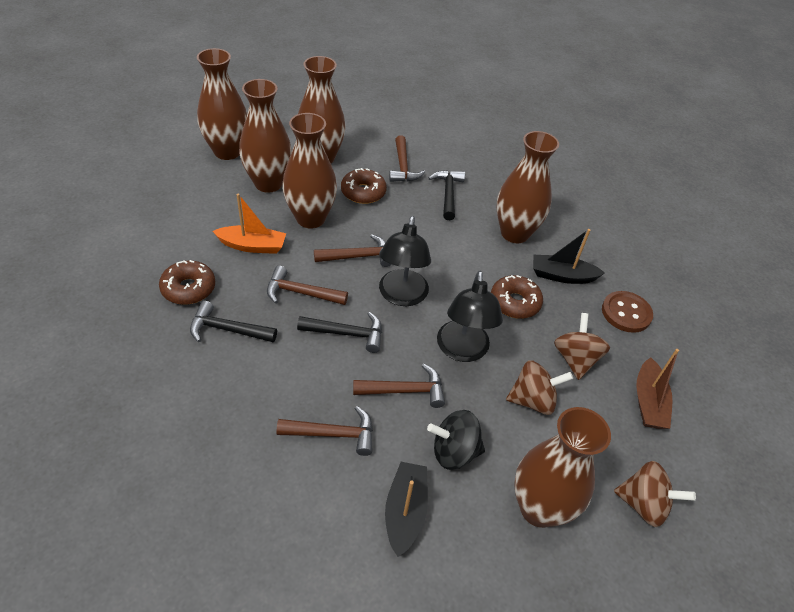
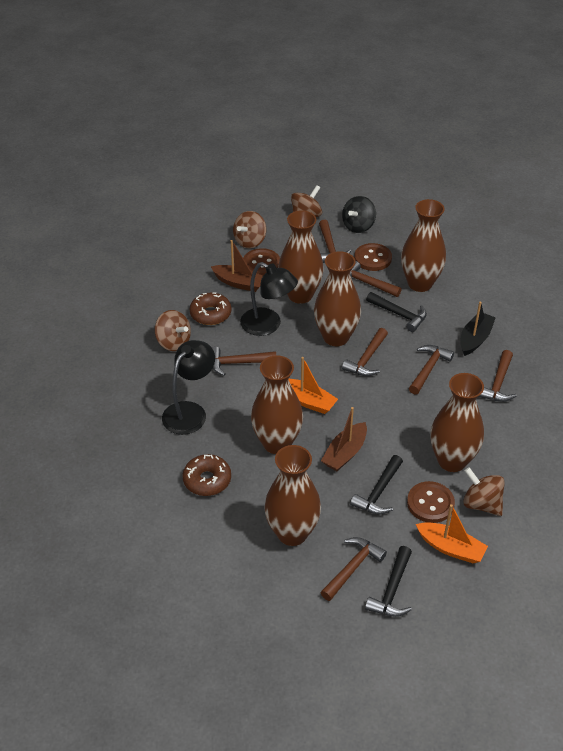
black boat: 2 -> 1
brown boat: 1 -> 2
brown button: 1 -> 3
brown donut: 3 -> 2
brown hammer: 5 -> 7
brown spinning top: 3 -> 4
orange boat: 1 -> 2

